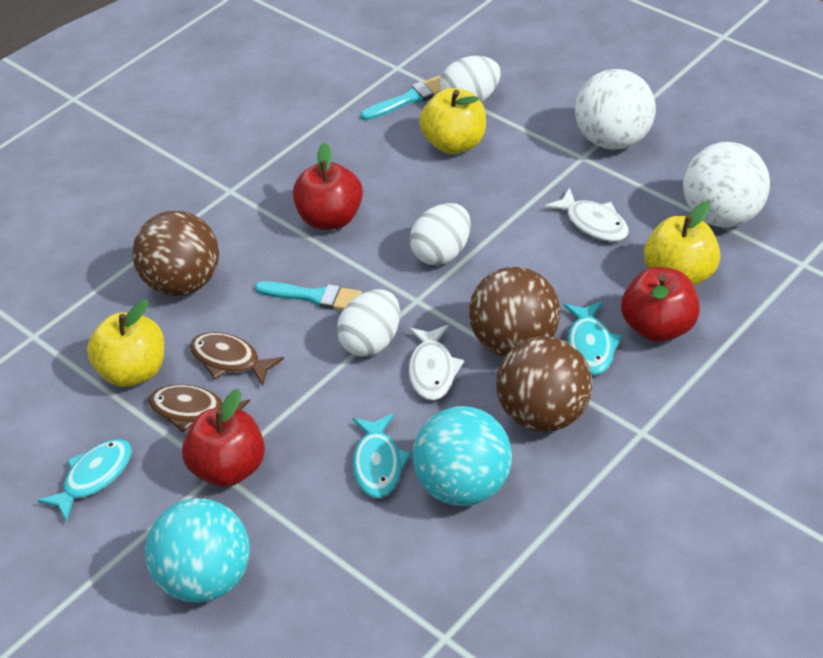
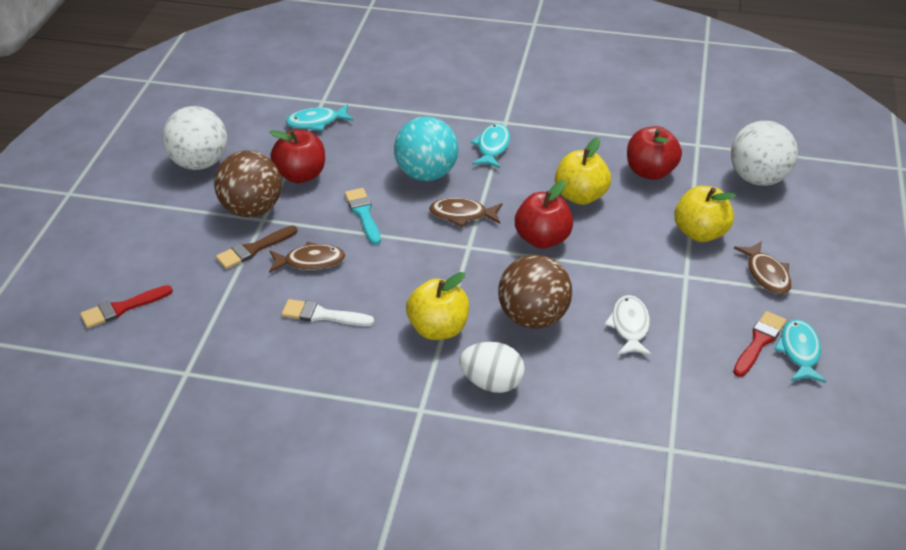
brown ball: 3 -> 2
brown brush: 0 -> 1
brown fish: 2 -> 3
red brush: 0 -> 2
turquoise ball: 2 -> 1
turquoise brush: 2 -> 1
white brush: 0 -> 1
white egg: 3 -> 1
white fish: 2 -> 1

